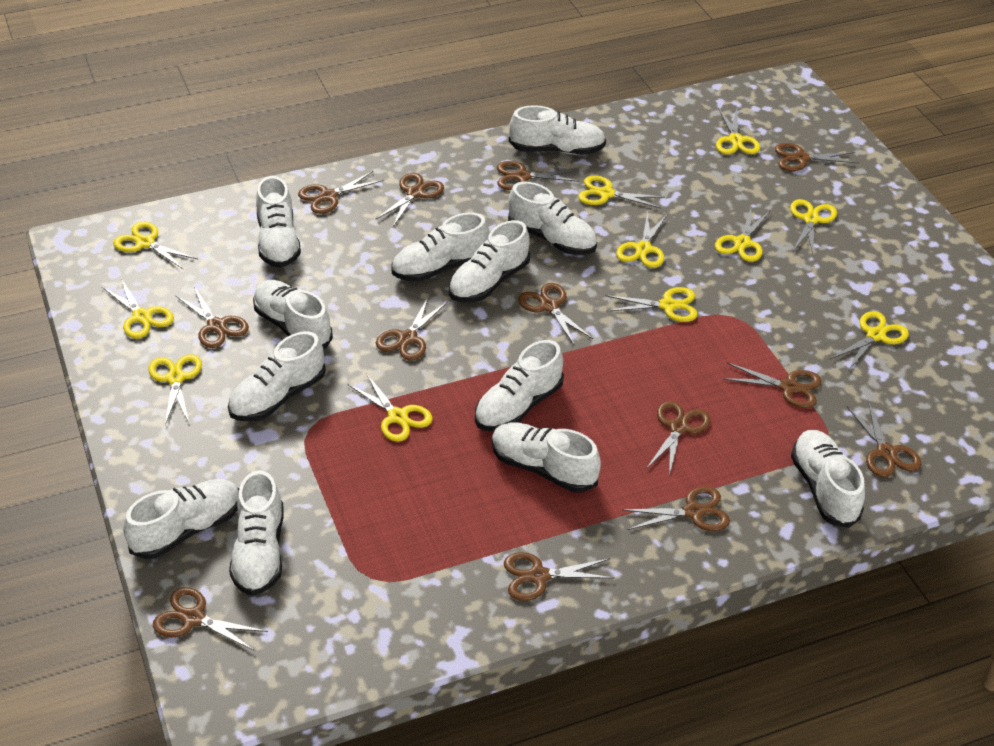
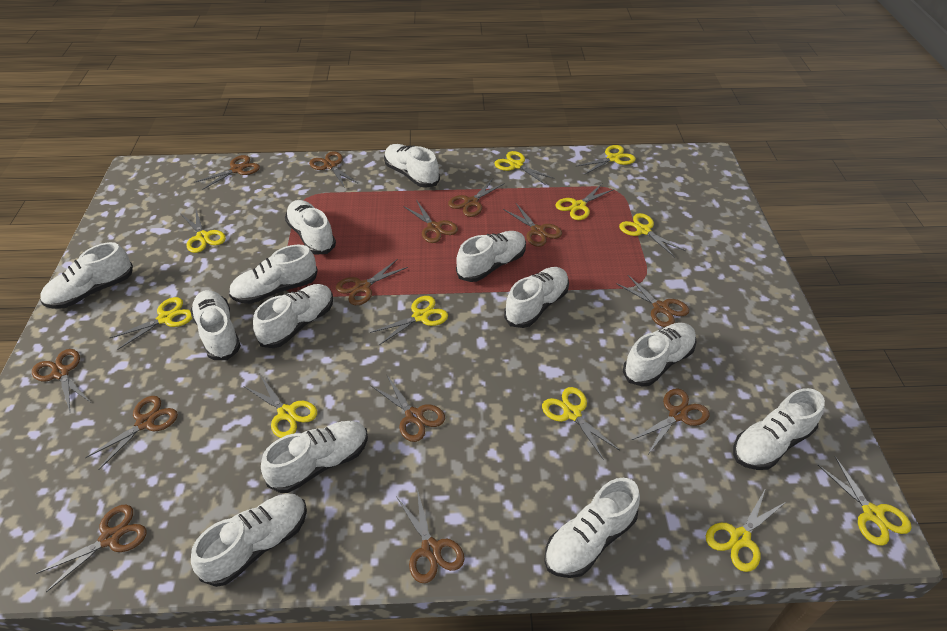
white shoe: 12 -> 13

